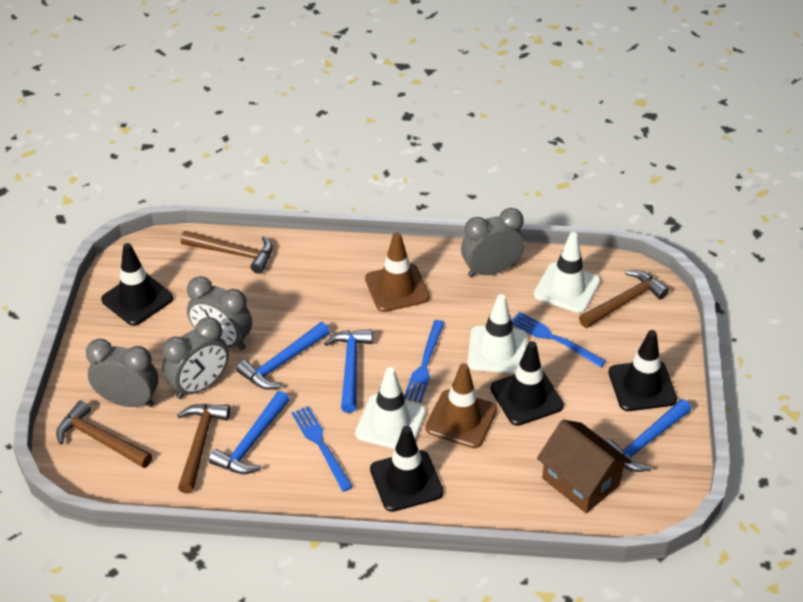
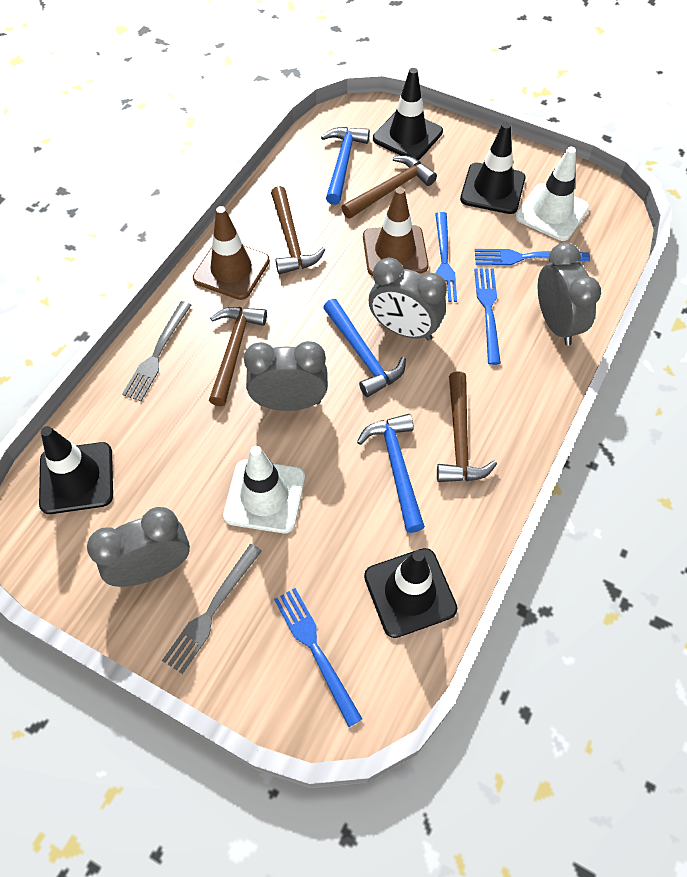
blue fork: 3 -> 4
blue hammer: 4 -> 3
brown house: 1 -> 0
grey fork: 0 -> 2
white traffic cone: 3 -> 2

